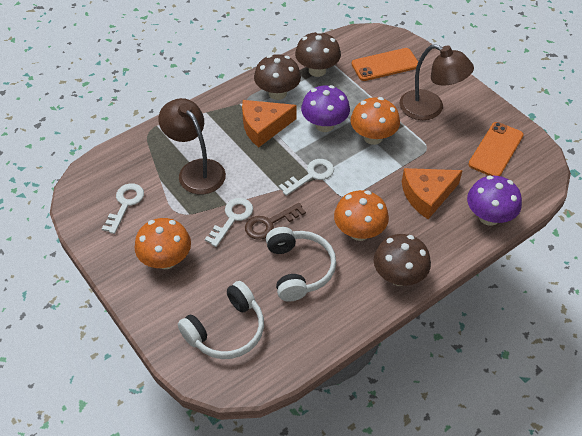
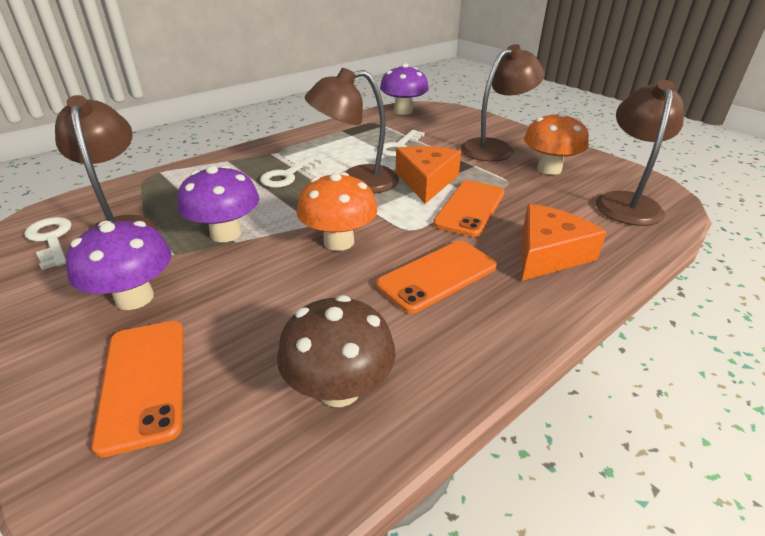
brown key: 1 -> 0
brown lamp: 2 -> 4
brown mushroom: 3 -> 1
orange mushroom: 3 -> 2
orange phone: 2 -> 3
purple mushroom: 2 -> 3
white headphones: 2 -> 0

